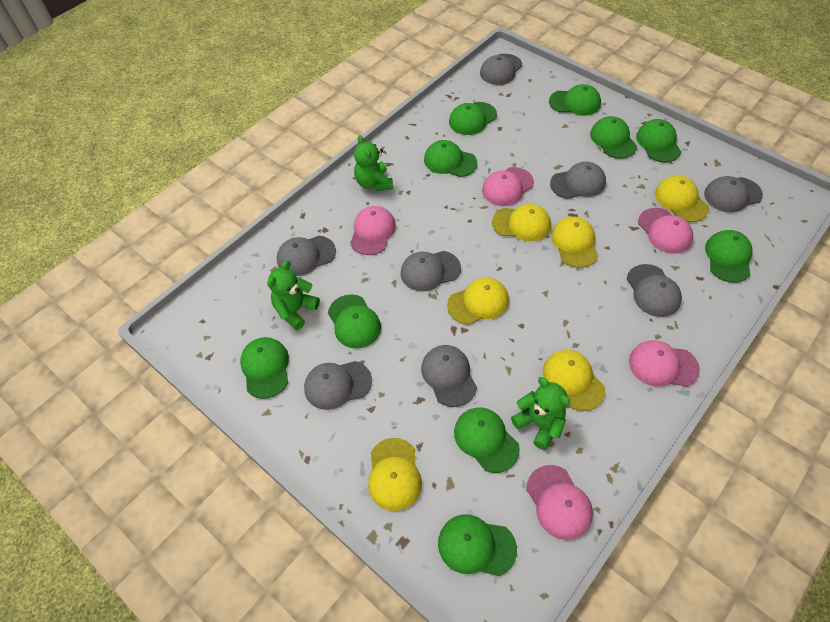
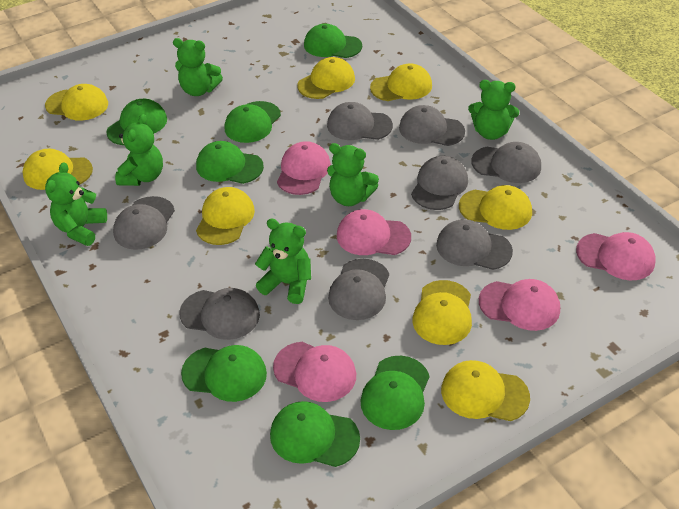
green cap: 10 -> 7
green teddy bear: 3 -> 6
yellow cap: 6 -> 8

